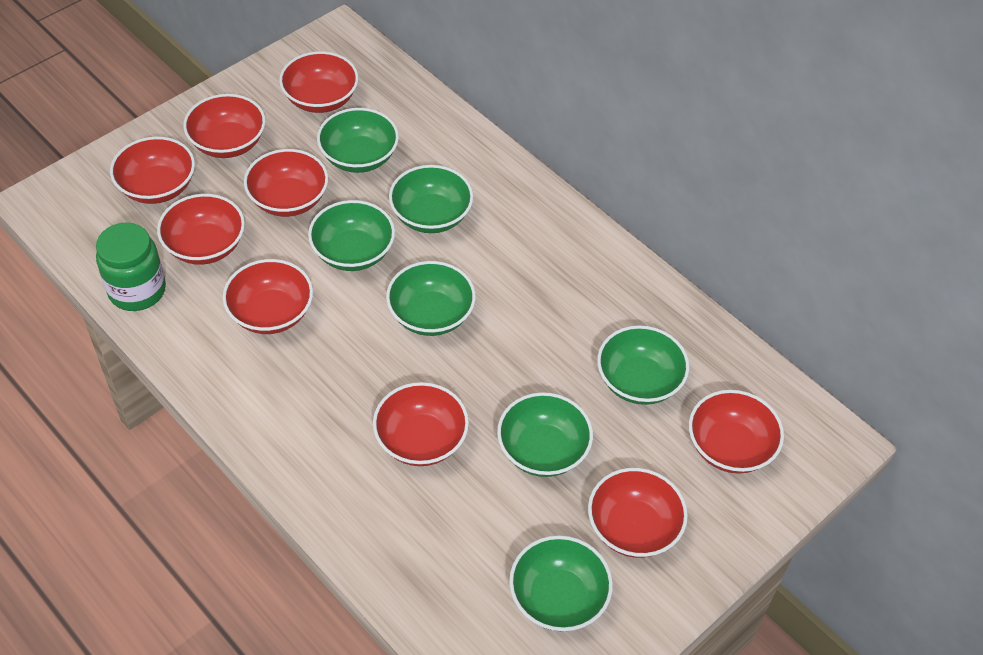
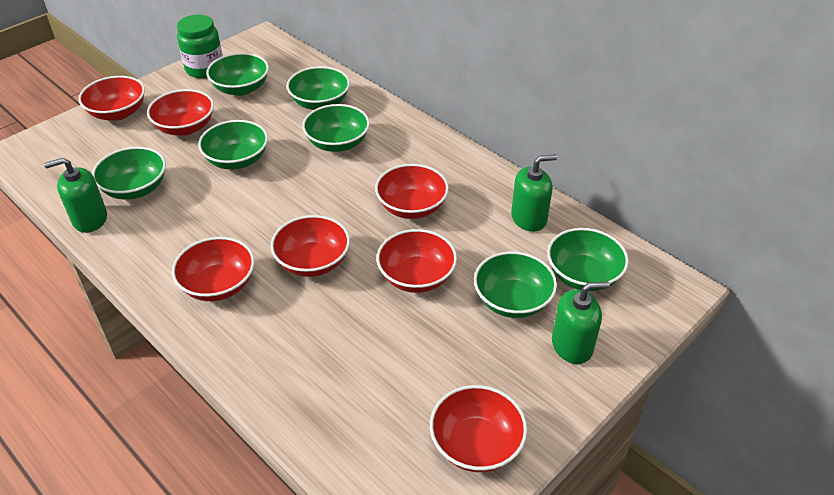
green soap dispenser: 0 -> 3
red bowl: 9 -> 7

